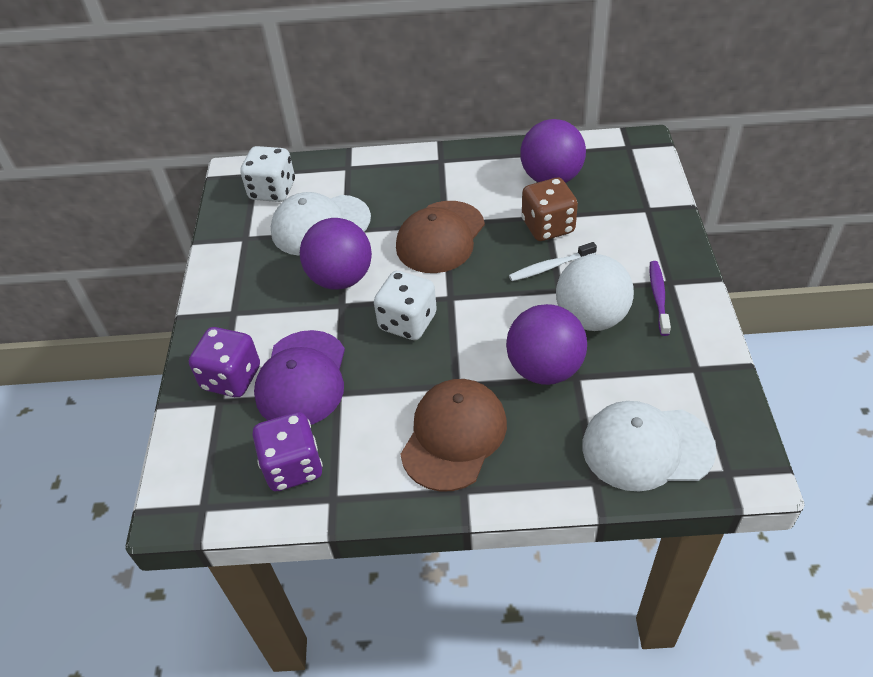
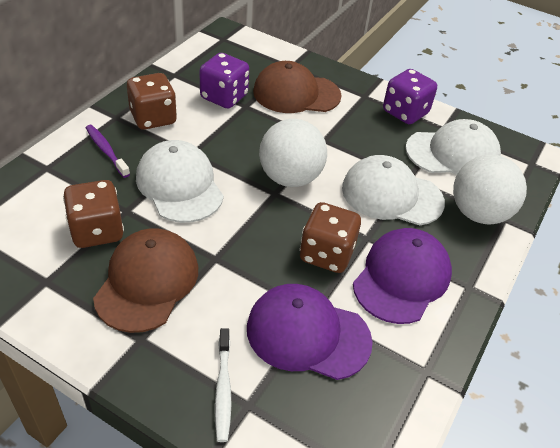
brown dice: 1 -> 3
purple ball: 3 -> 0
purple cap: 1 -> 2
white ball: 1 -> 2
white cap: 2 -> 3
white dice: 2 -> 0

